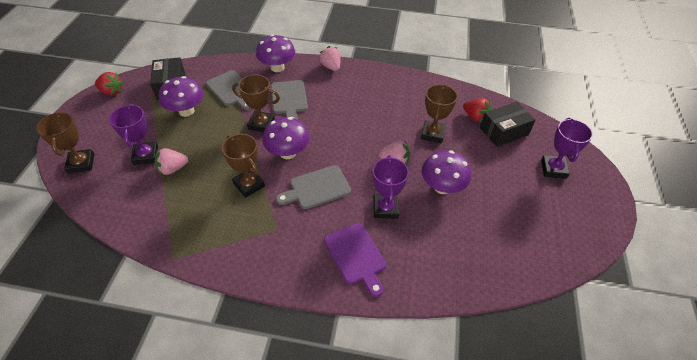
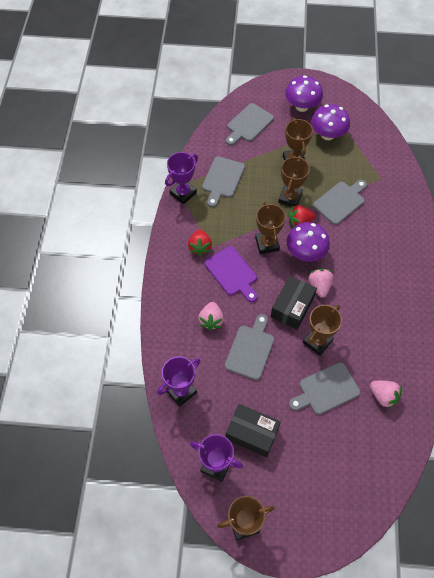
brown trophy: 4 -> 5
grey cutting board: 3 -> 5
purple mushroom: 4 -> 3

